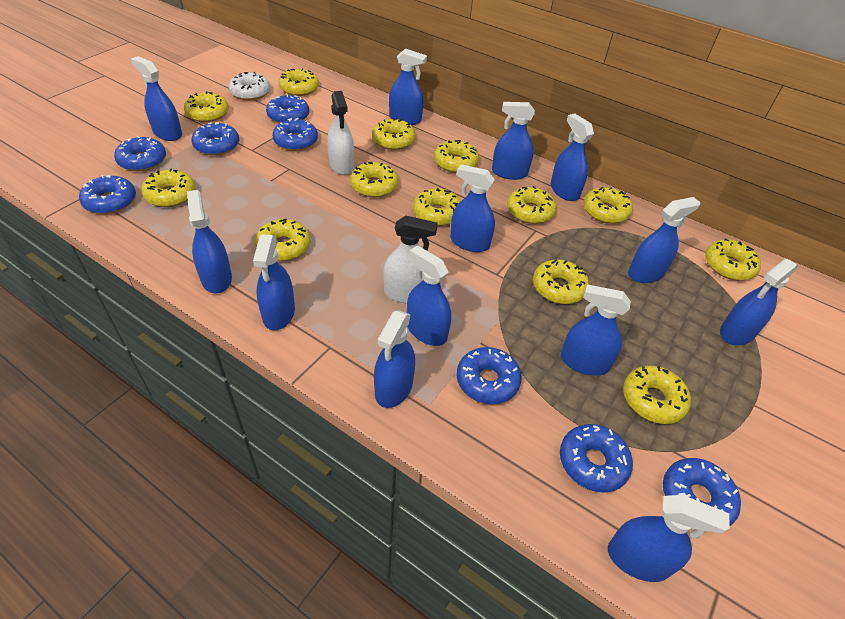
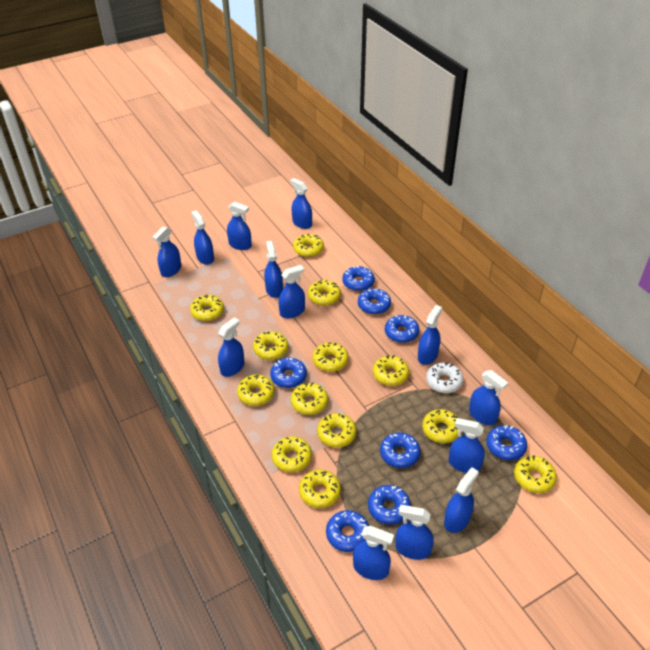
white spray bottle: 2 -> 0

